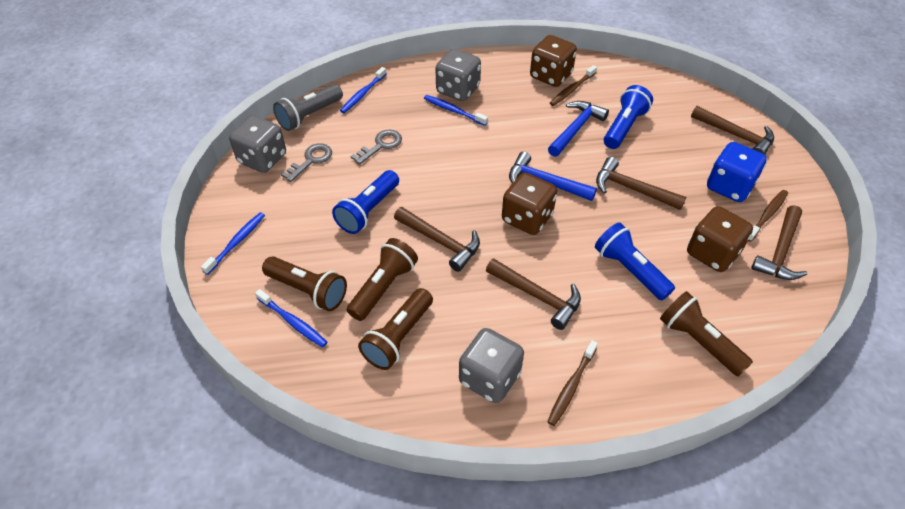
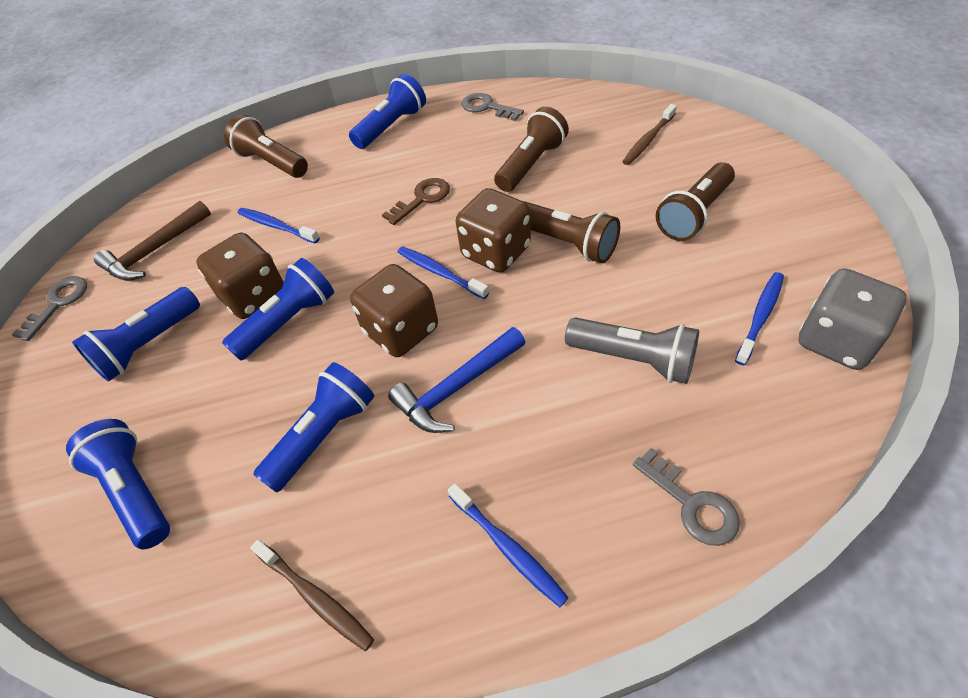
blue dice: 1 -> 0
blue flashlight: 3 -> 5
blue hammer: 2 -> 1
brown hammer: 5 -> 1
brown key: 0 -> 1
brown toothbrush: 3 -> 2
grey dice: 3 -> 1
grey key: 2 -> 3

